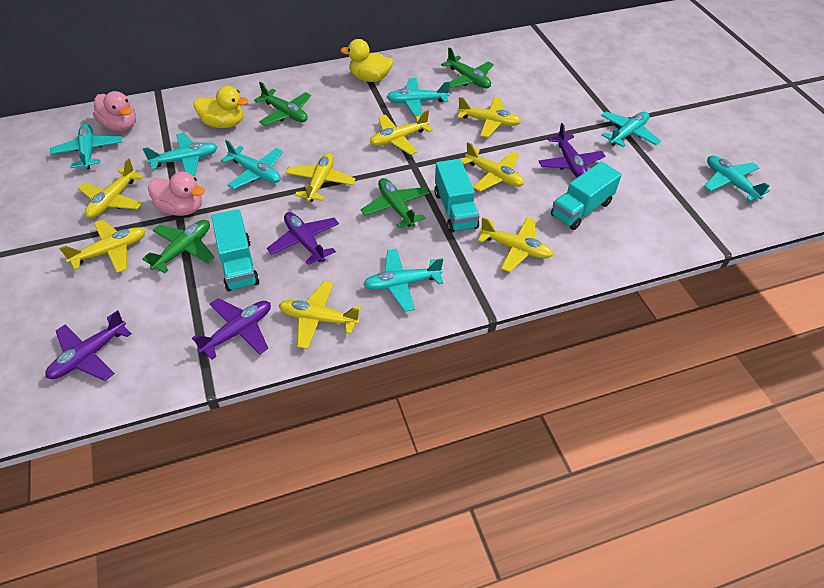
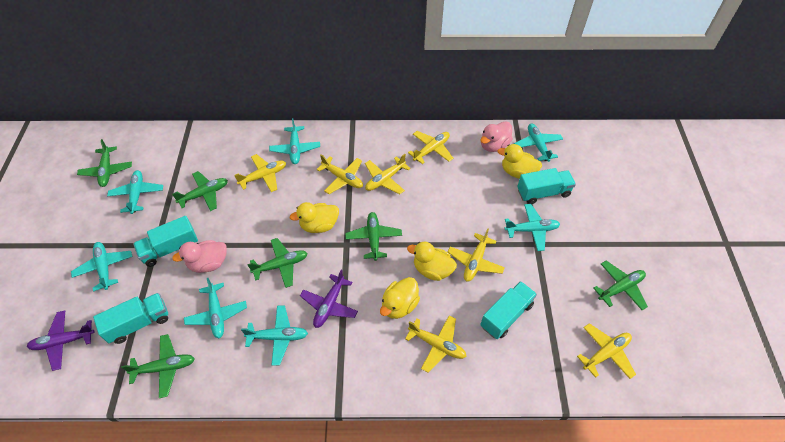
green plane: 4 -> 6
purple plane: 4 -> 2
turquoise truck: 3 -> 4
yellow duck: 2 -> 4
yellow plane: 8 -> 7

